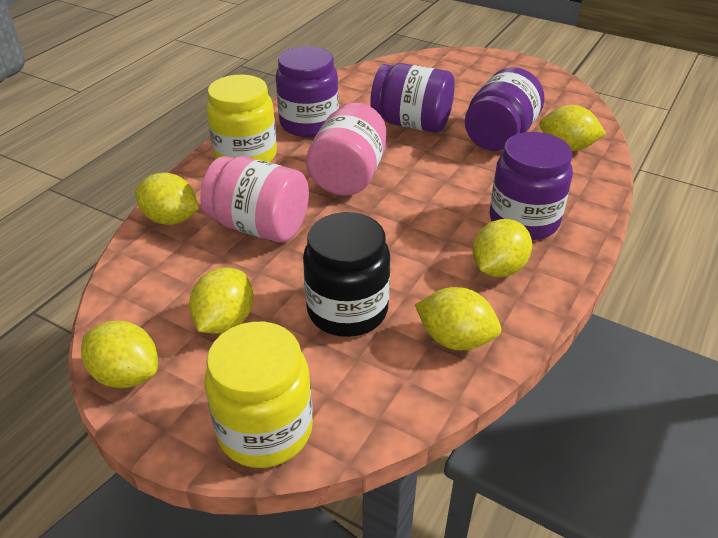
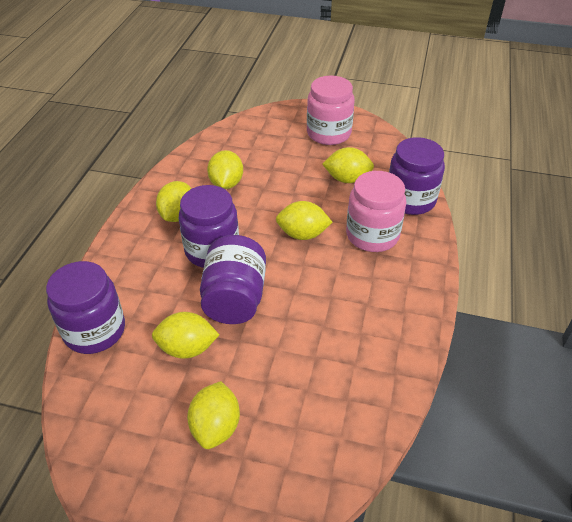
black jar: 1 -> 0
yellow jar: 2 -> 0

